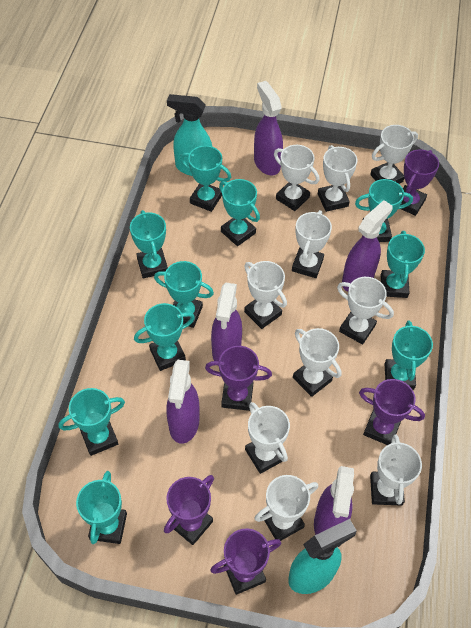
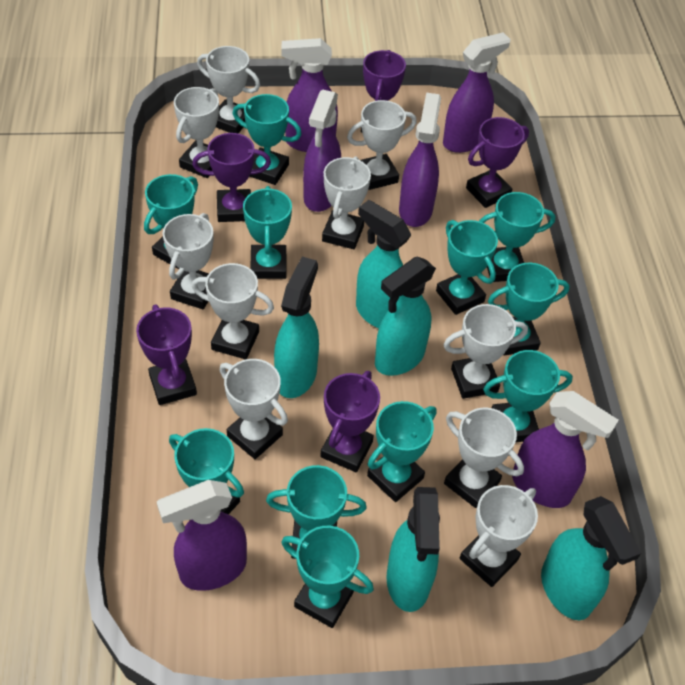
purple spray bottle: 5 -> 6
turquoise spray bottle: 2 -> 5
turquoise trophy: 10 -> 11

